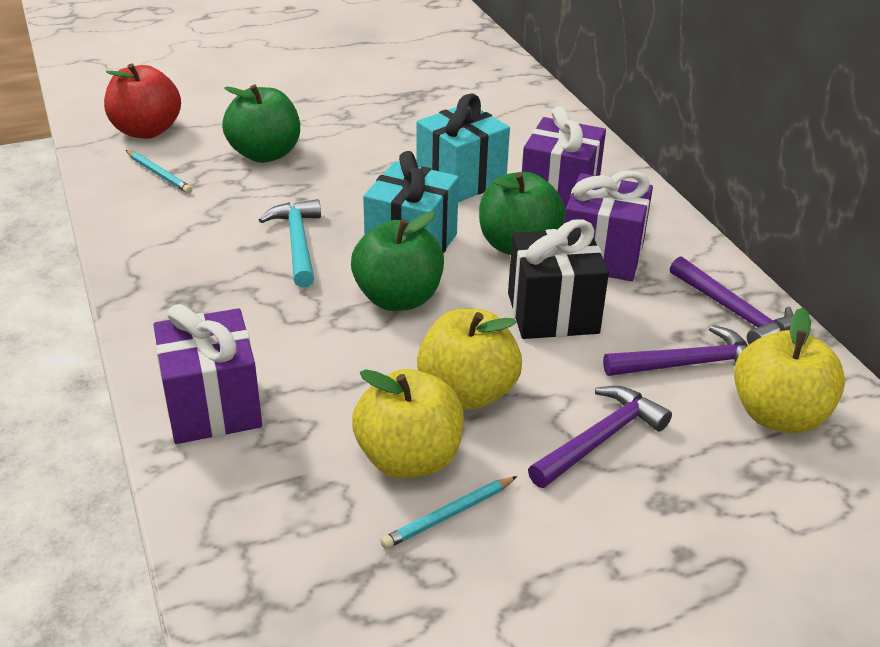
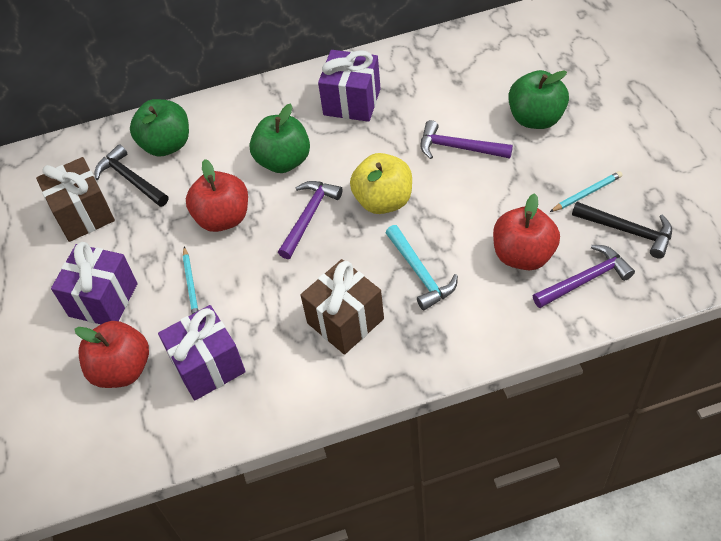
black gift: 1 -> 0
black hammer: 0 -> 2
brown gift: 0 -> 2
red apple: 1 -> 3
turquoise gift: 2 -> 0
yellow apple: 3 -> 1

